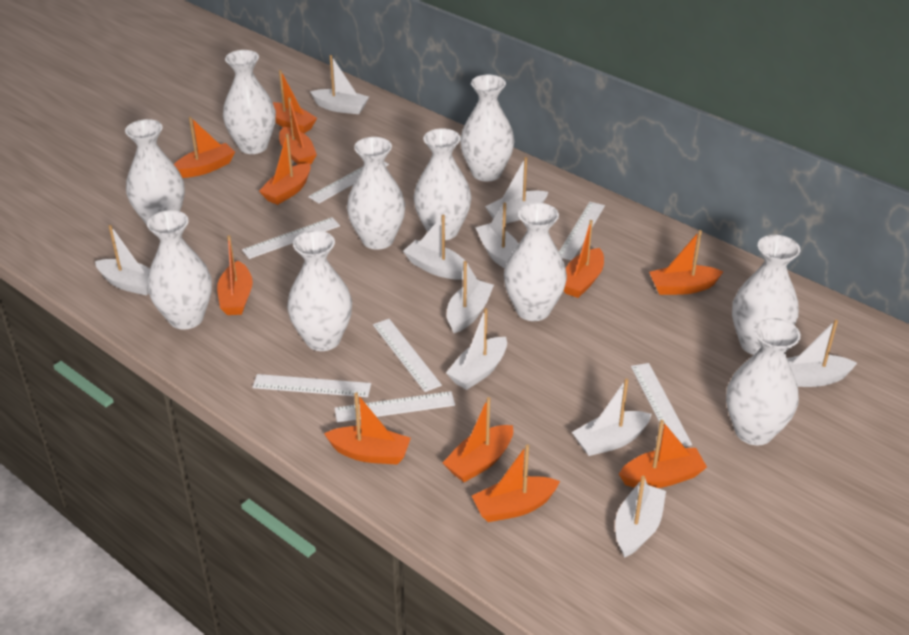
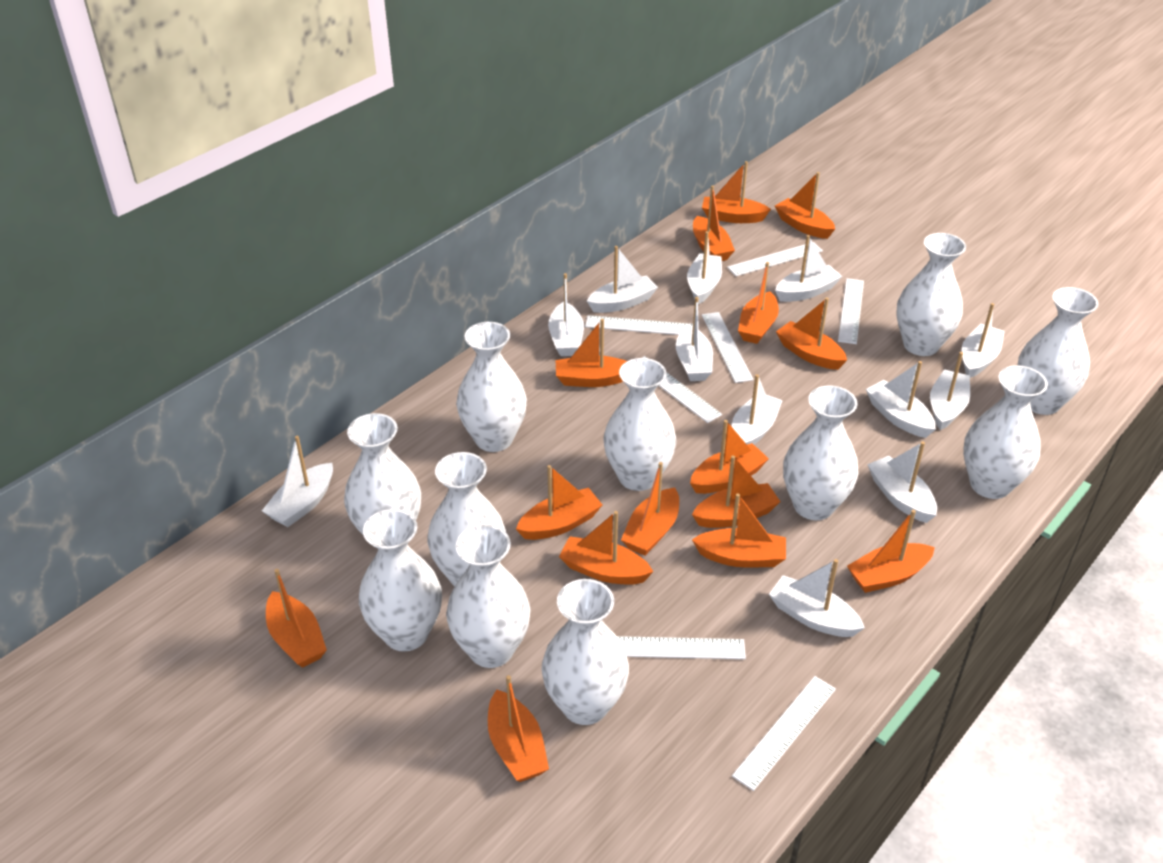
orange boat: 11 -> 15
white boat: 10 -> 12
white vase: 10 -> 11

